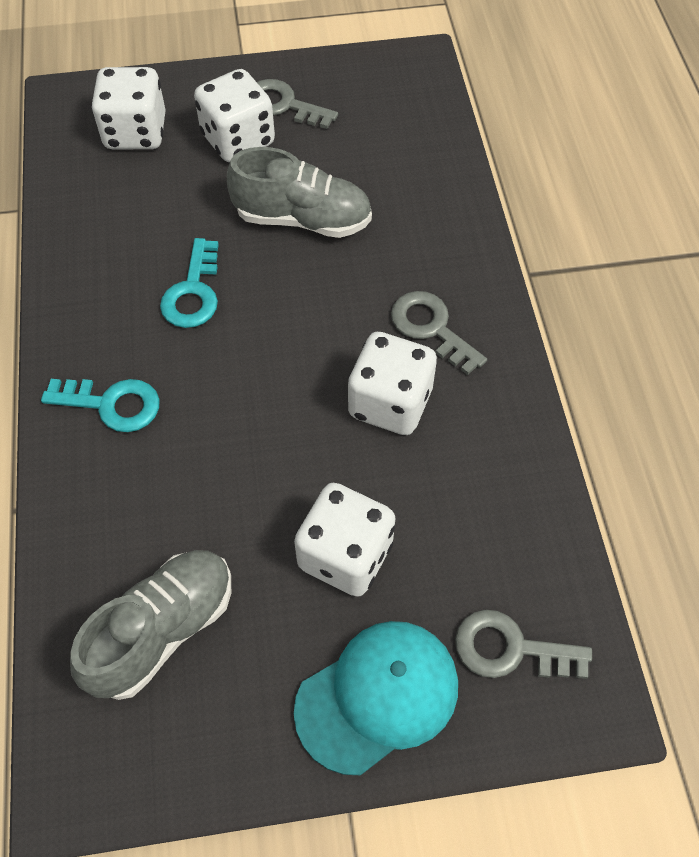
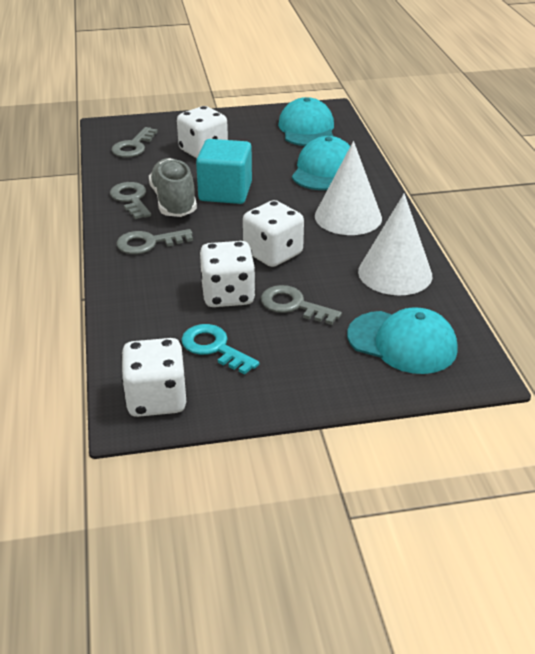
grey key: 3 -> 4
grey shoe: 2 -> 1
turquoise cap: 1 -> 3
turquoise cube: 0 -> 1
turquoise key: 2 -> 1
white cone: 0 -> 2

